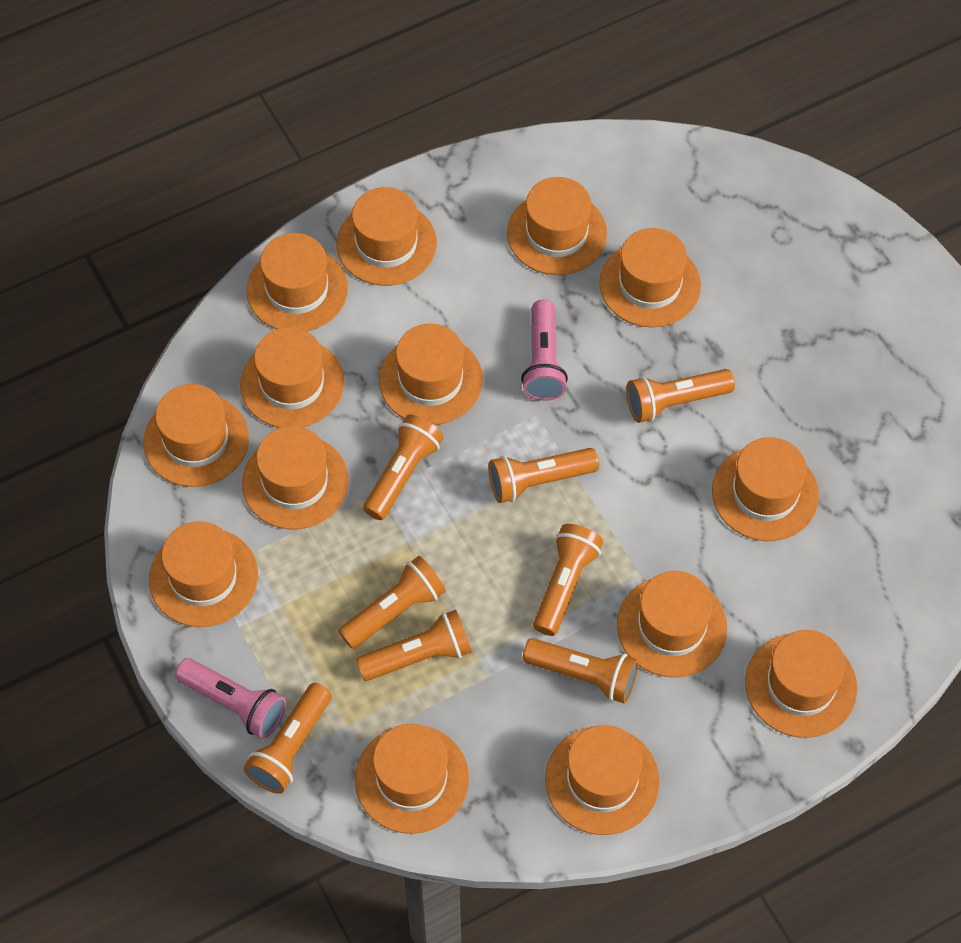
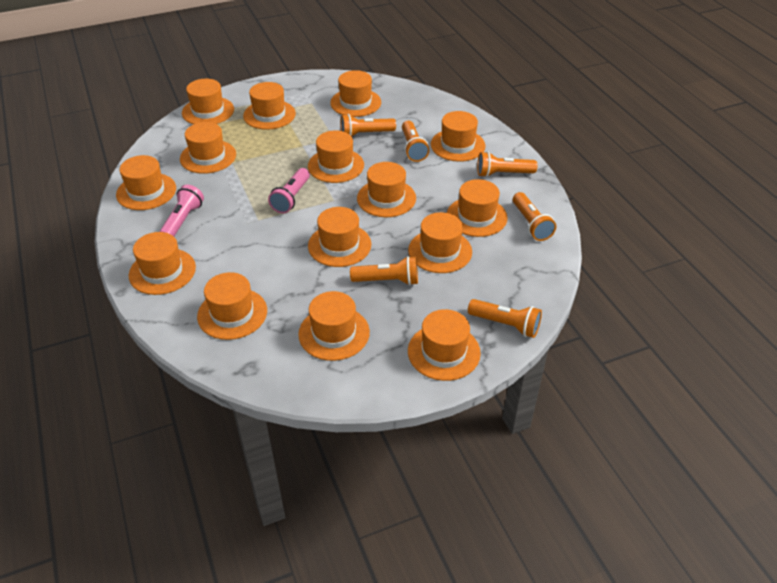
orange flashlight: 8 -> 6
orange hat: 14 -> 15

